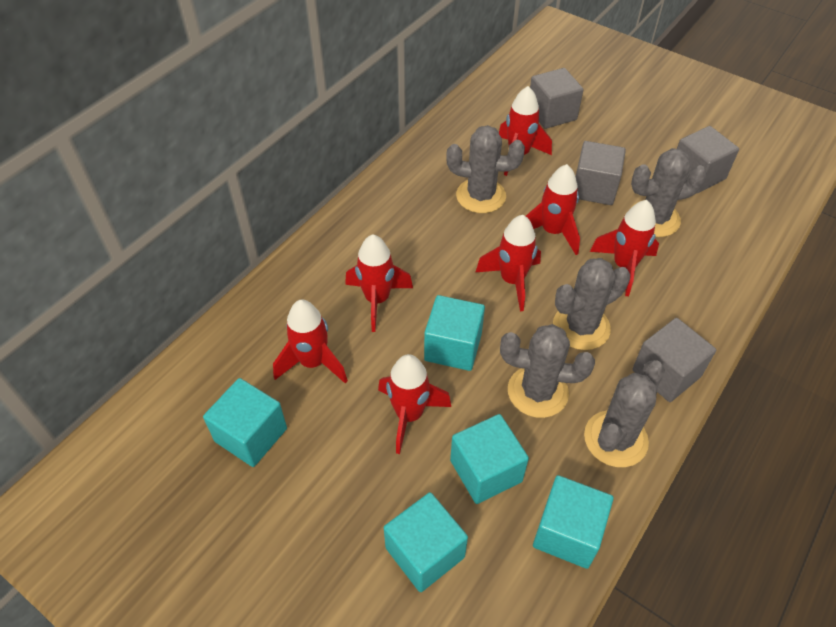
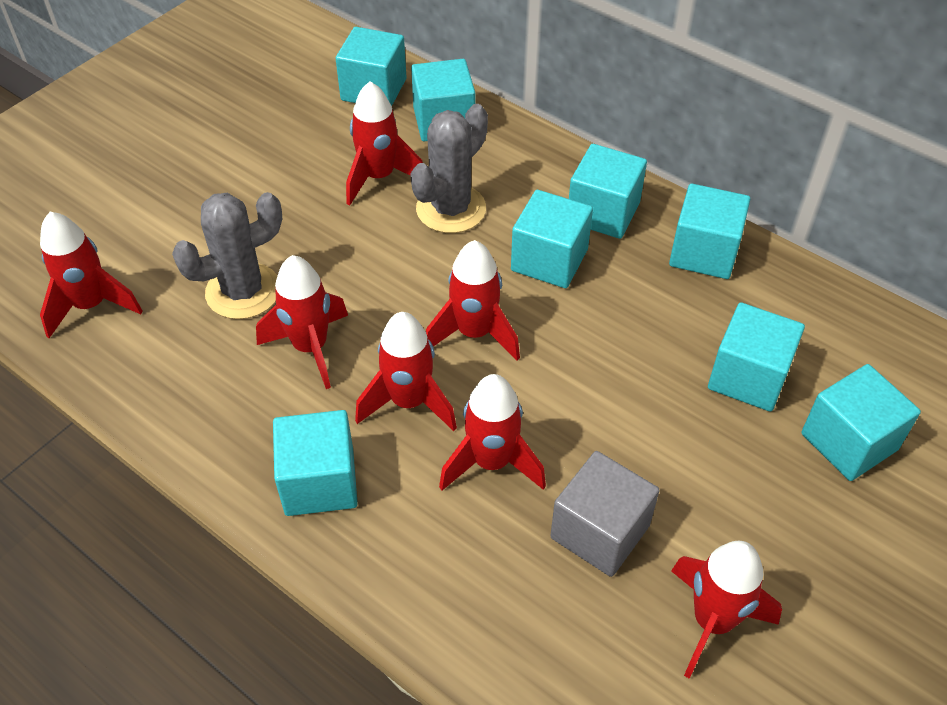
grey cactus: 5 -> 2
grey cube: 4 -> 1
turquoise cube: 5 -> 8

